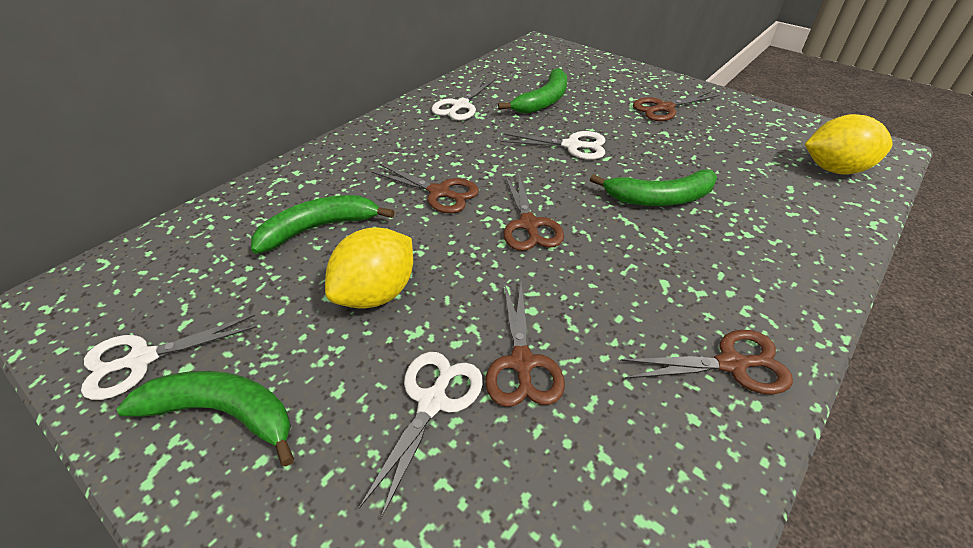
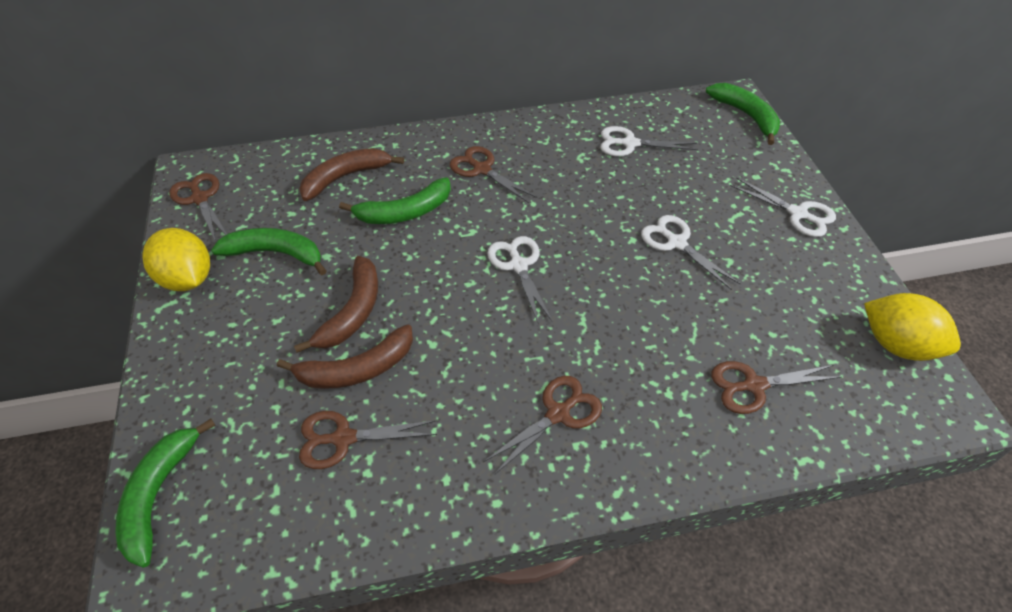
brown banana: 0 -> 3

